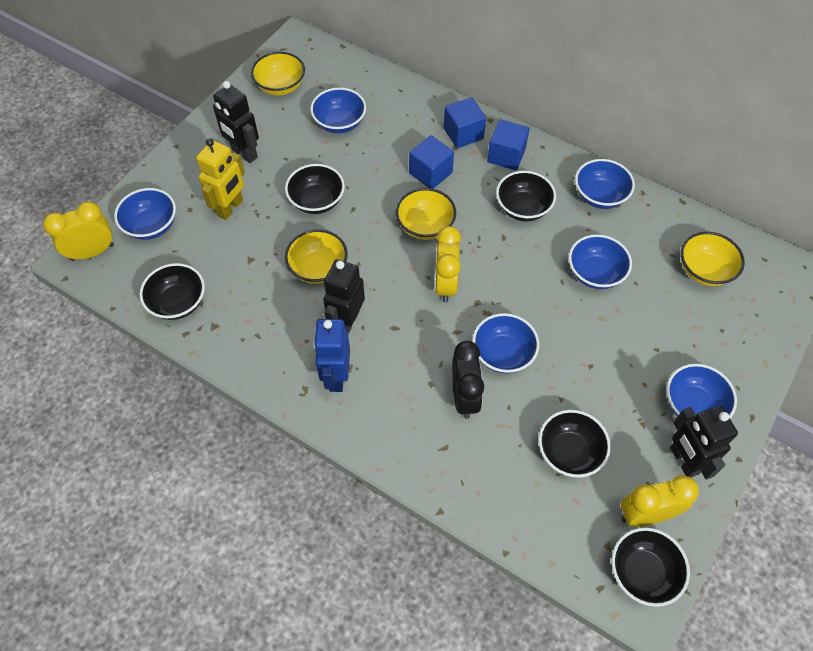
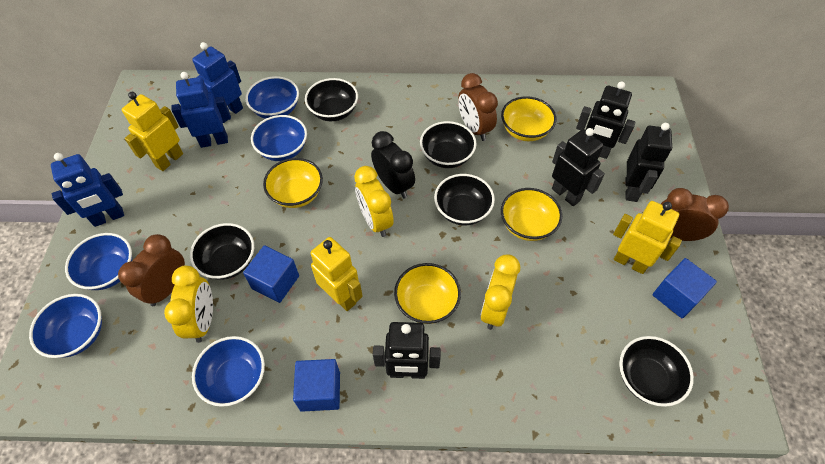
black robot: 3 -> 4
blue bowl: 6 -> 5
blue robot: 1 -> 3
brown clock: 0 -> 3
yellow robot: 1 -> 3

